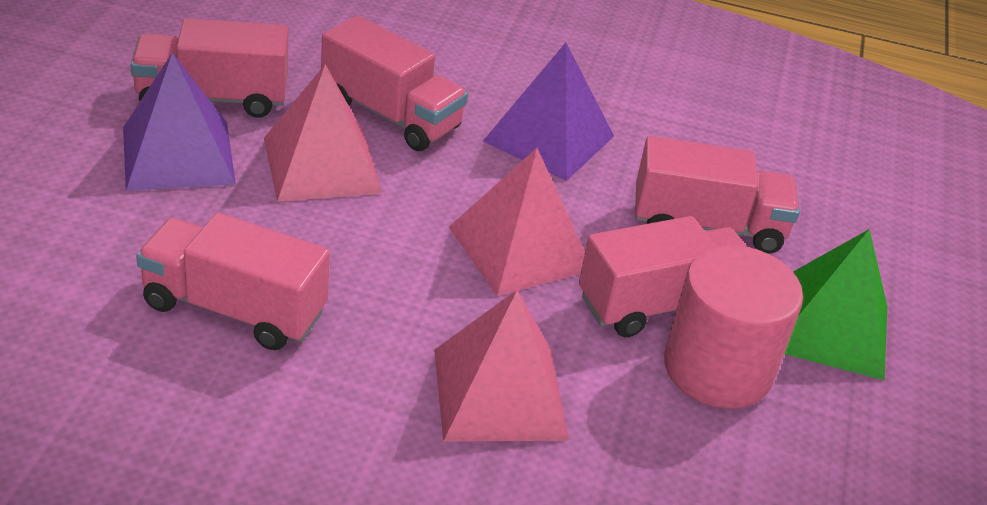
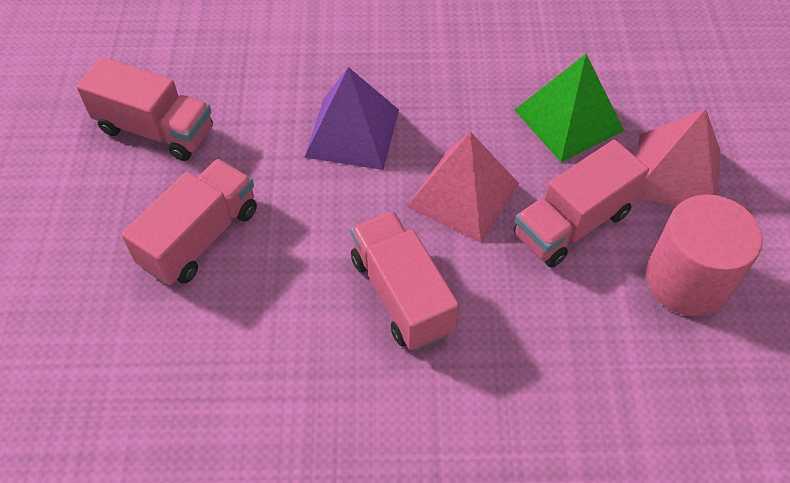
pink pyramid: 3 -> 2
pink truck: 5 -> 4
purple pyramid: 2 -> 1

